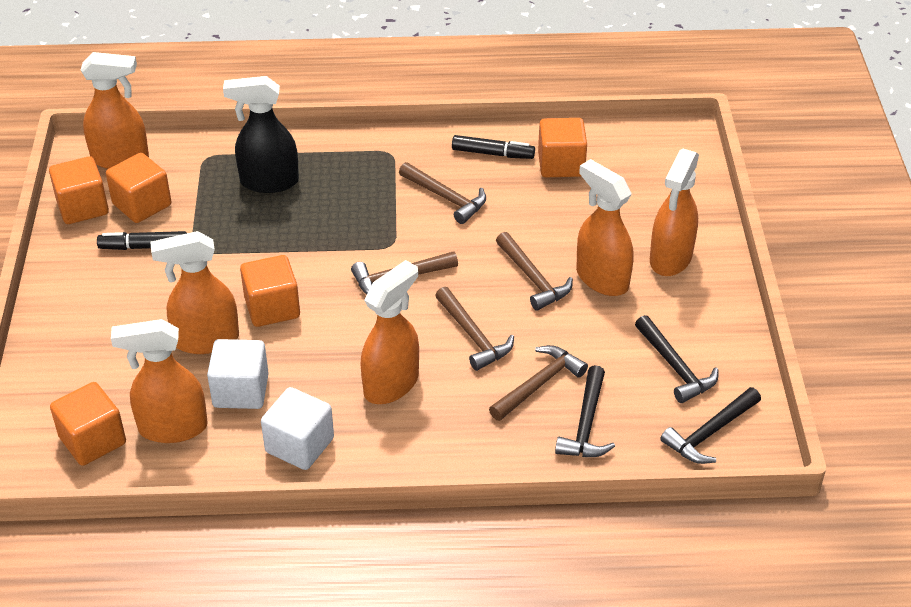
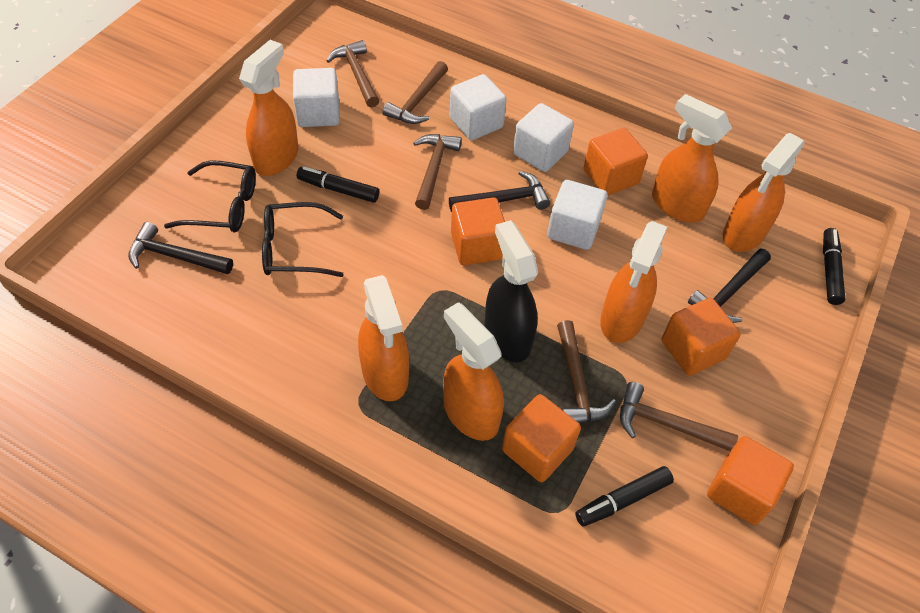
black glasses: 0 -> 2
black marker: 2 -> 3
white cube: 2 -> 4

